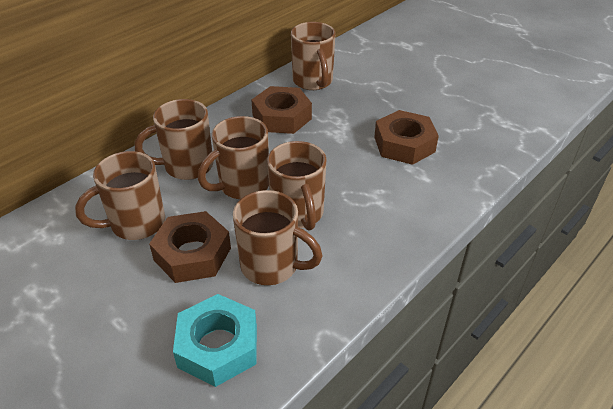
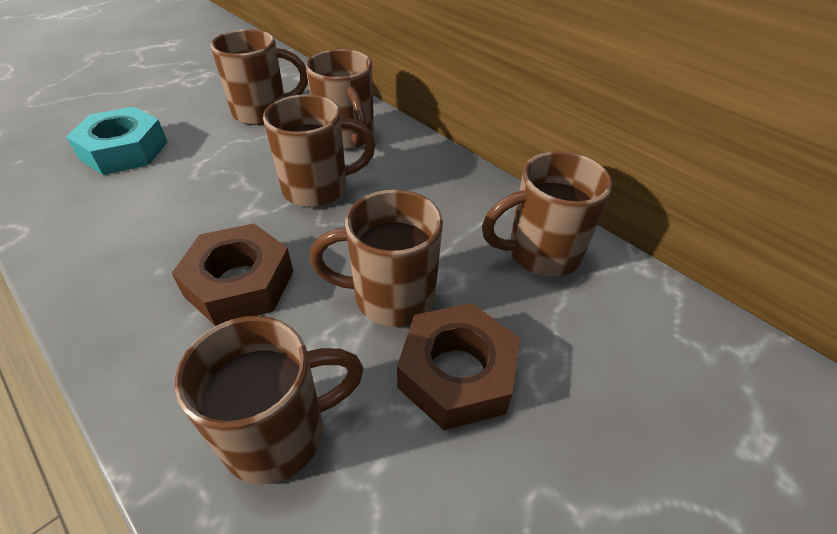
brown nut: 3 -> 2

